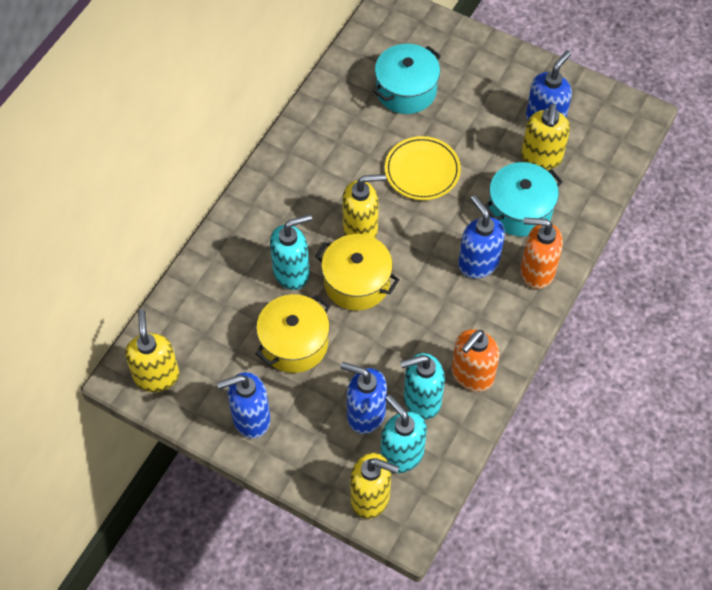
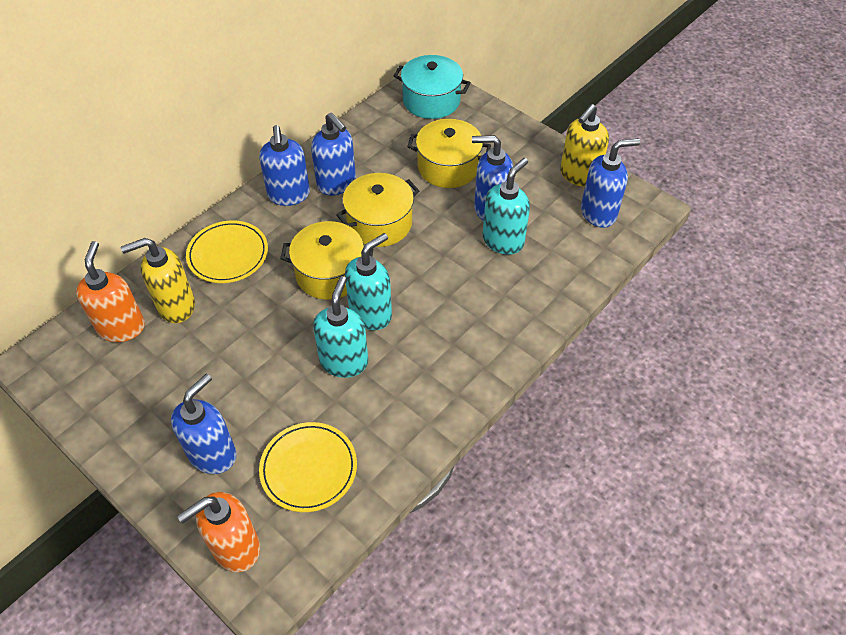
blue soap dispenser: 4 -> 5
turquoise pot: 2 -> 1
yellow plate: 1 -> 2
yellow pot: 2 -> 3
yellow soap dispenser: 4 -> 2

